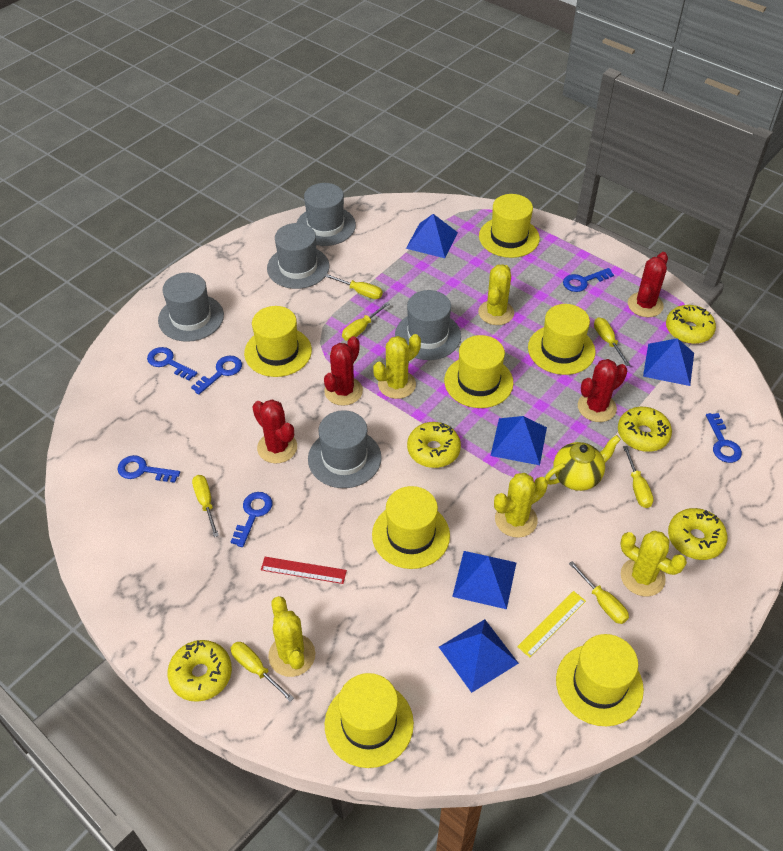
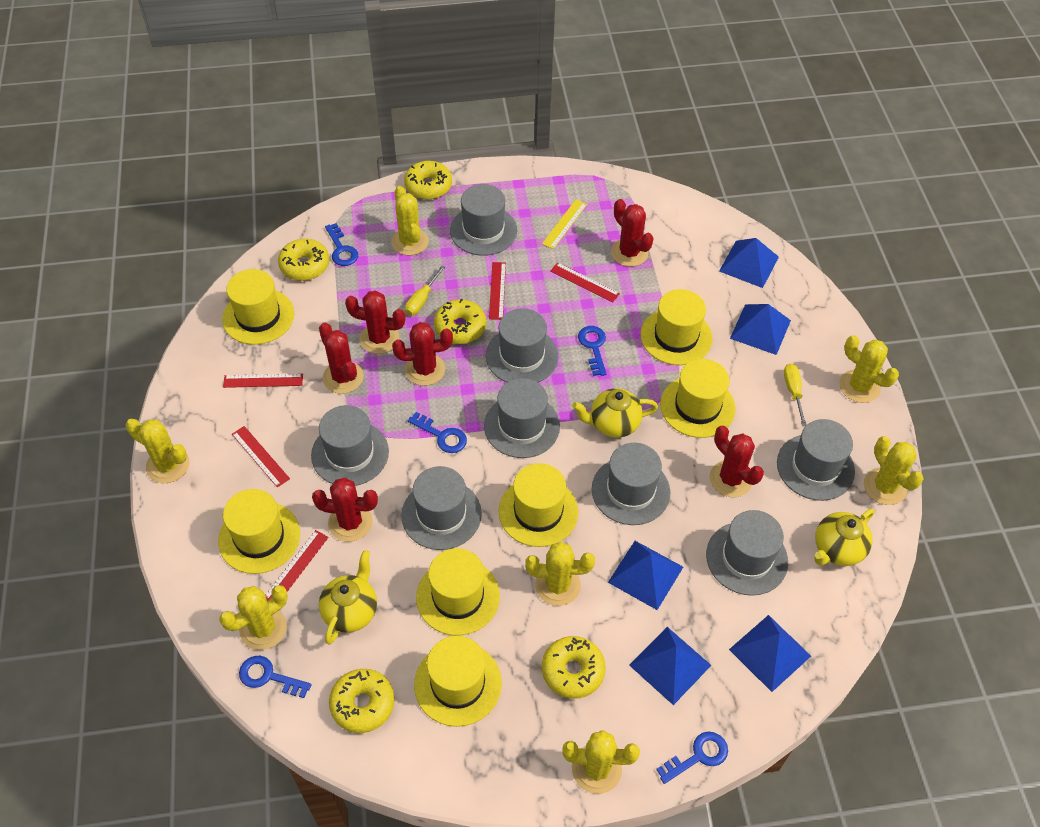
blue key: 6 -> 5
grey hat: 5 -> 8
red cactus: 4 -> 6
red ruler: 1 -> 5
yellow cactus: 5 -> 7
yellow screwdriver: 7 -> 2
yellow teapot: 1 -> 3

